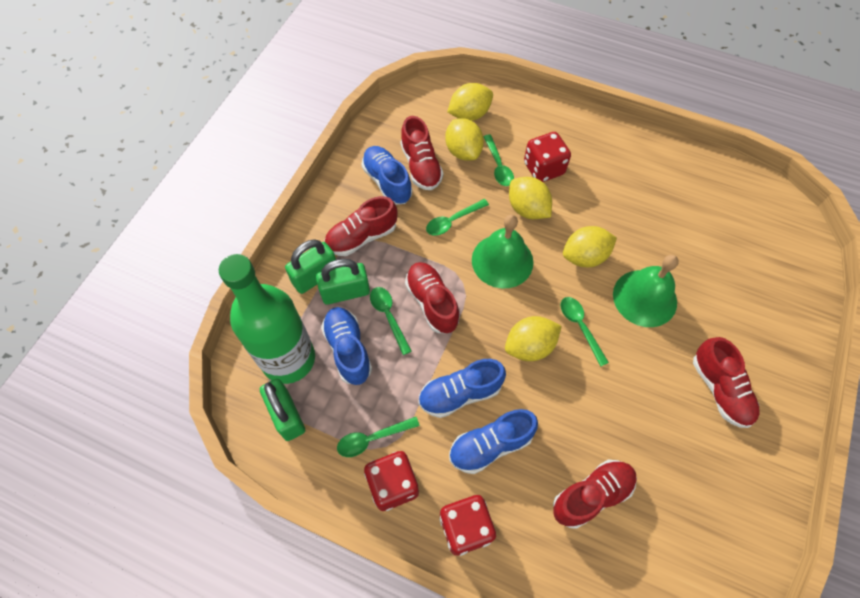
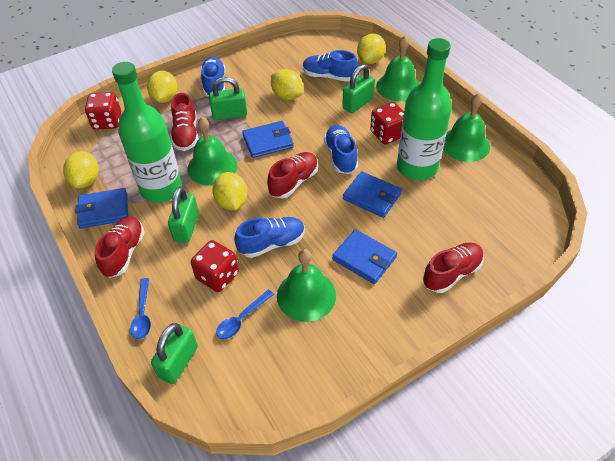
blue spoon: 0 -> 2
blue wallet: 0 -> 4
green bell: 2 -> 4
green bottle: 1 -> 2
green padlock: 3 -> 4
green spoon: 5 -> 0
red shoe: 5 -> 4

